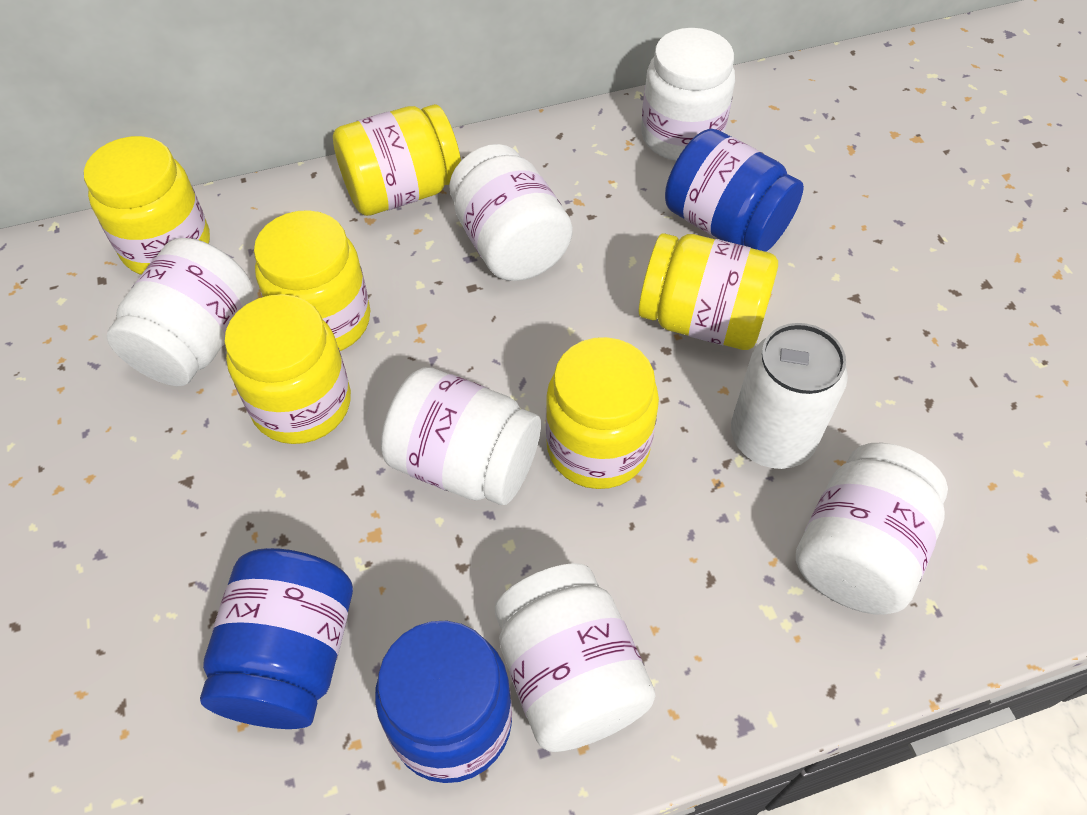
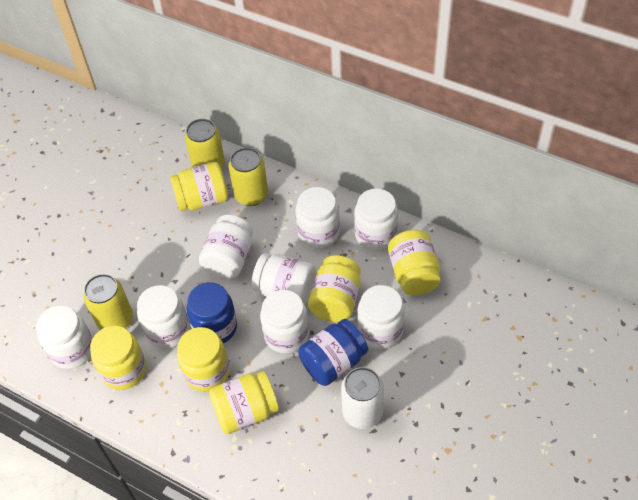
blue jar: 3 -> 2
white jar: 6 -> 8
yellow can: 0 -> 3

